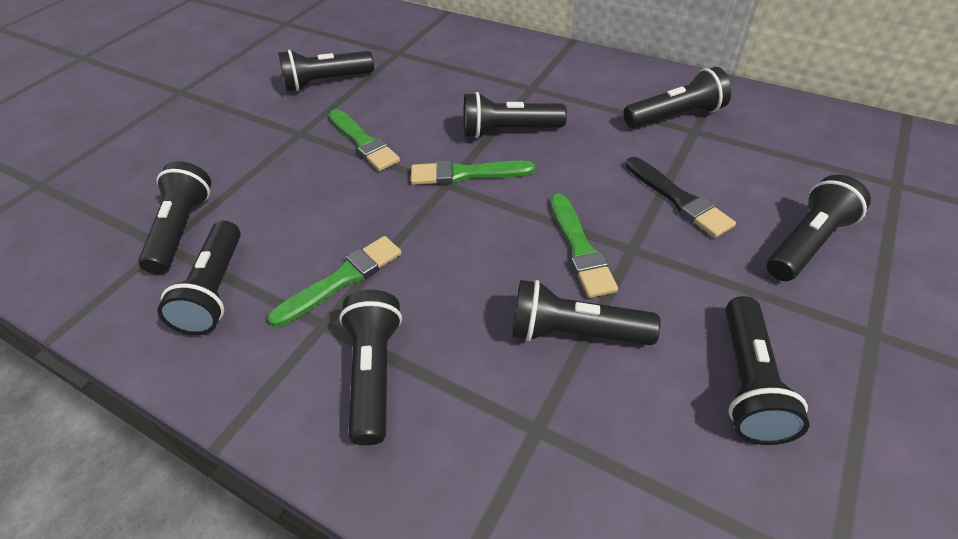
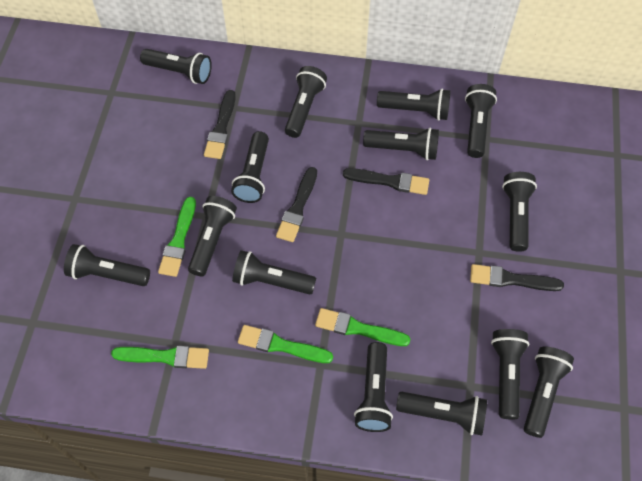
black brush: 1 -> 4
black flashlight: 9 -> 14

